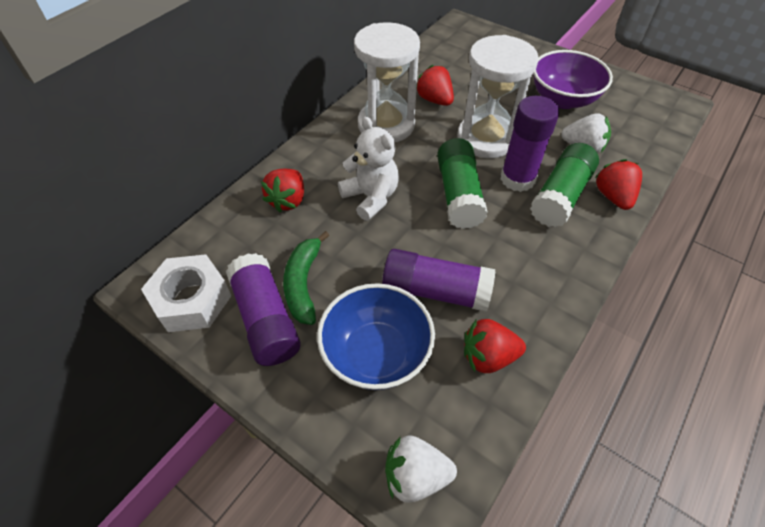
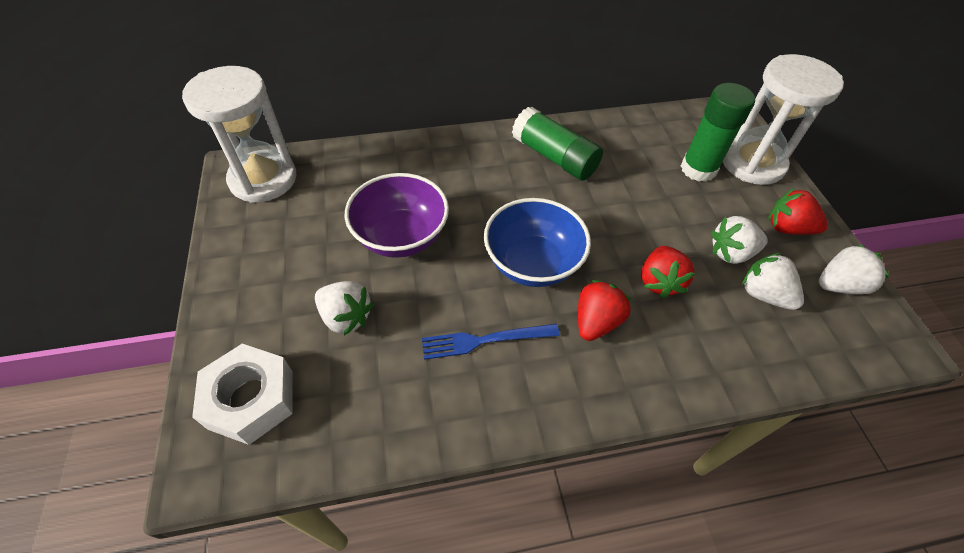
blue fork: 0 -> 1
green banana: 1 -> 0
purple glue stick: 3 -> 0
red strawberry: 4 -> 3
white strawberry: 2 -> 4
white teddy bear: 1 -> 0

